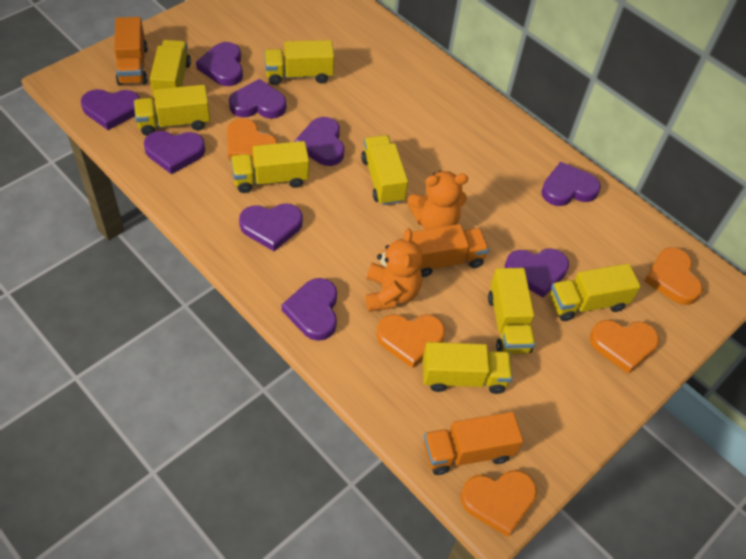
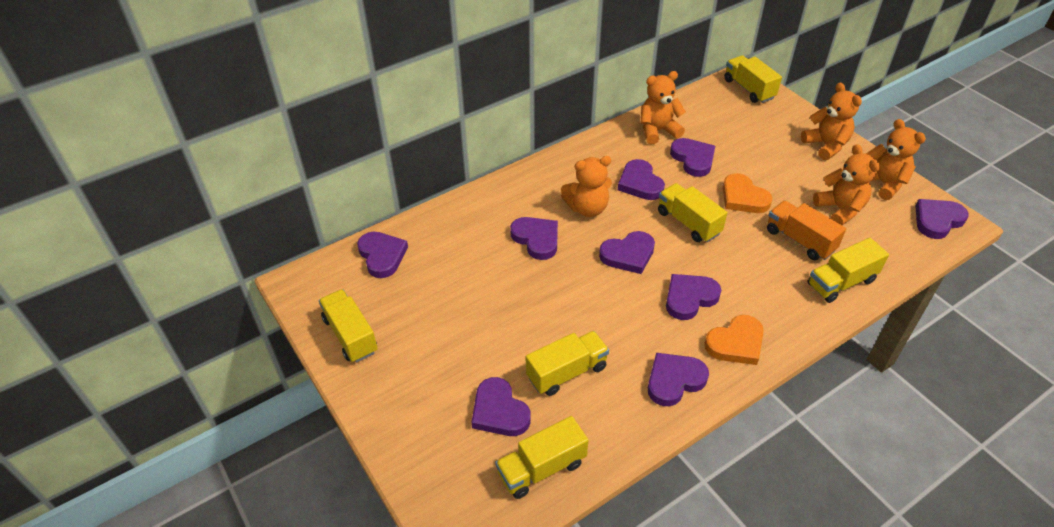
orange heart: 5 -> 2
orange teddy bear: 2 -> 5
orange truck: 3 -> 1
yellow truck: 8 -> 6

